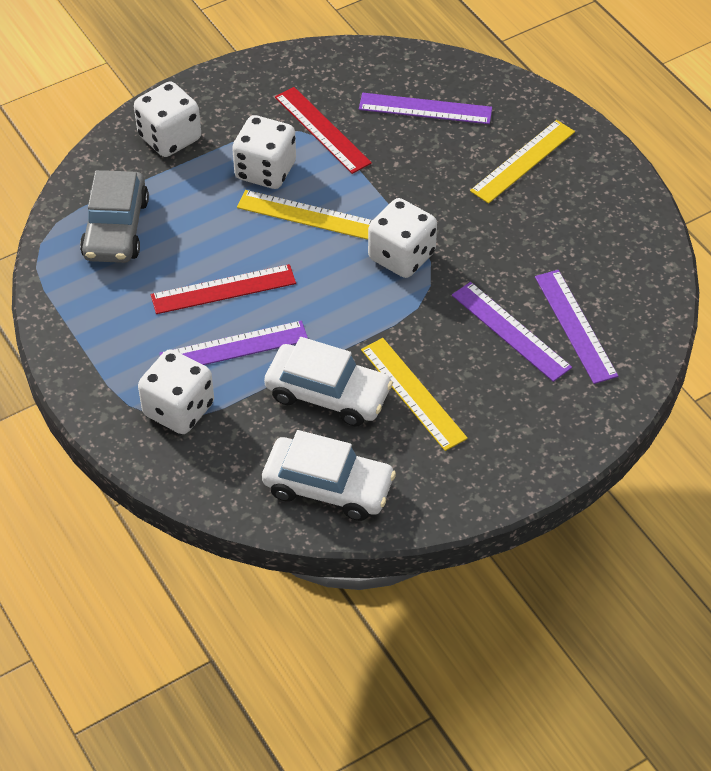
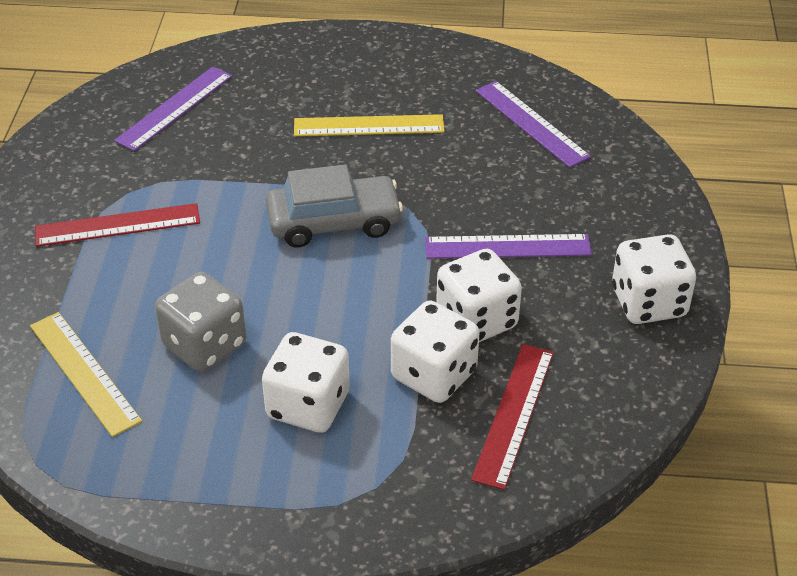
grey dice: 0 -> 1
purple ruler: 4 -> 3
white car: 2 -> 0
yellow ruler: 3 -> 2

